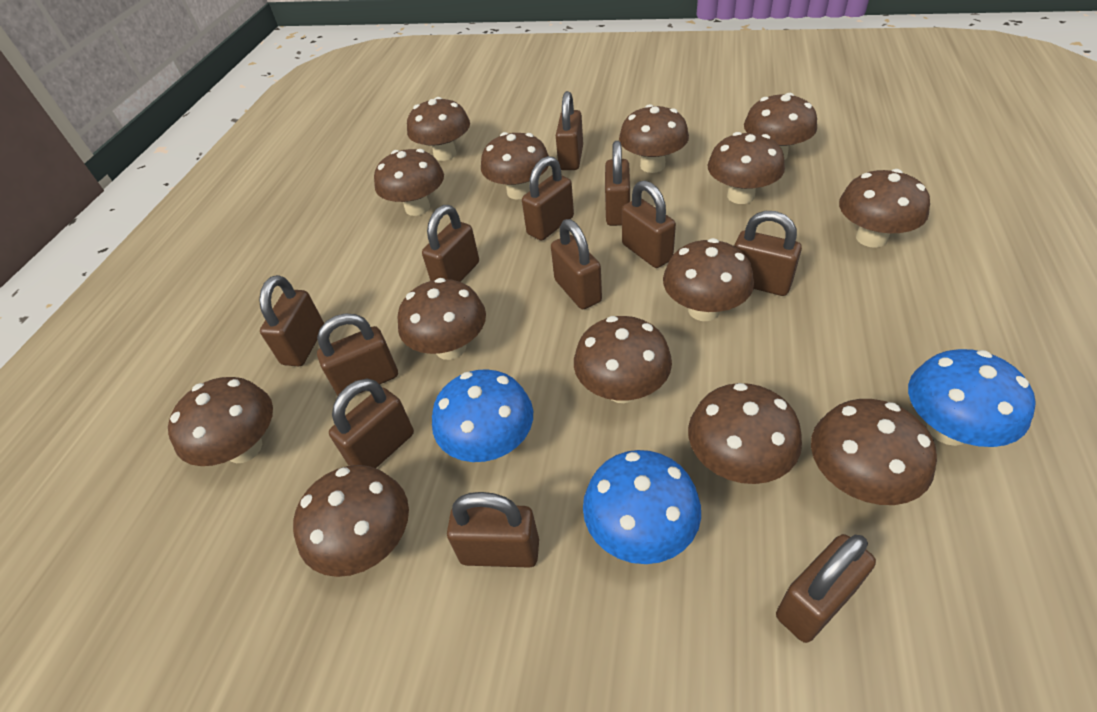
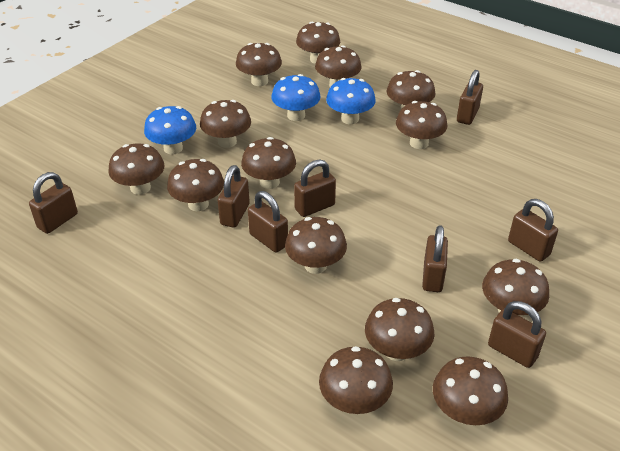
brown padlock: 12 -> 8

